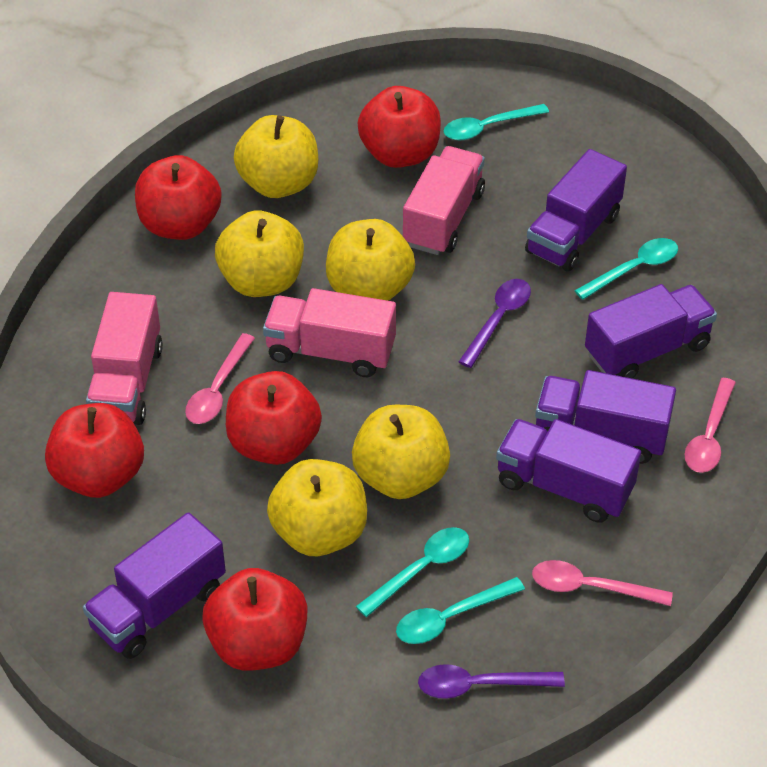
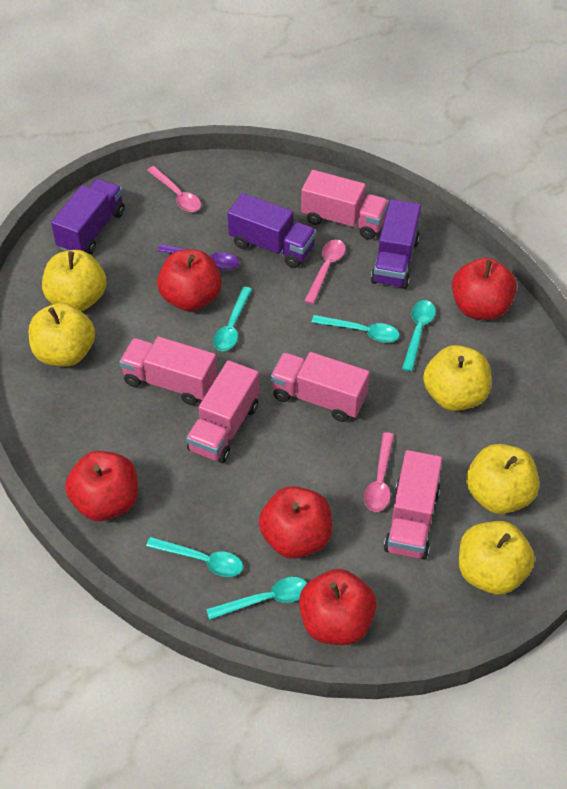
pink truck: 3 -> 5
purple spoon: 2 -> 1
purple truck: 5 -> 3
turquoise spoon: 4 -> 5

